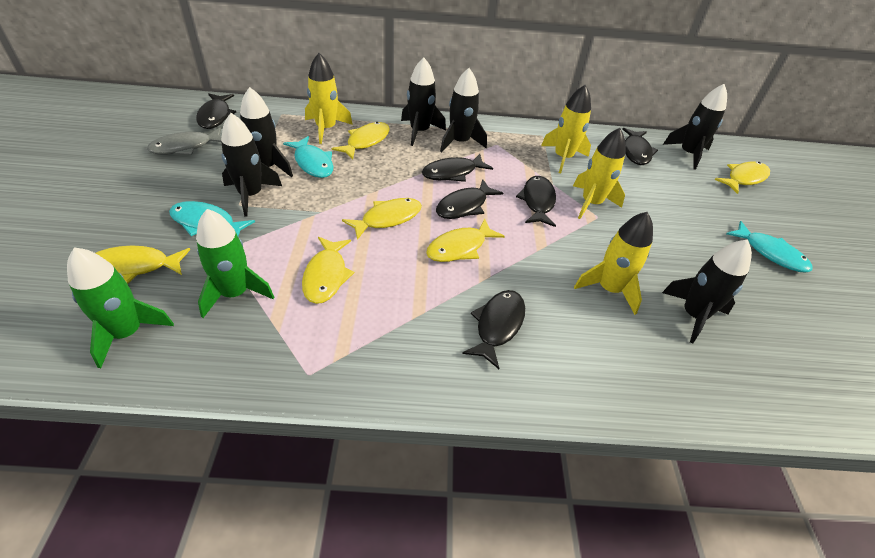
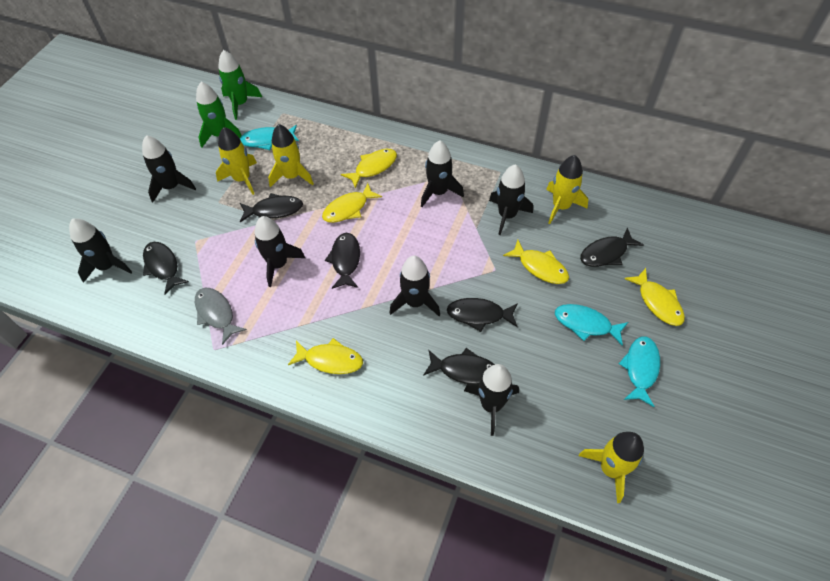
black rocket: 6 -> 7
yellow fish: 6 -> 5

